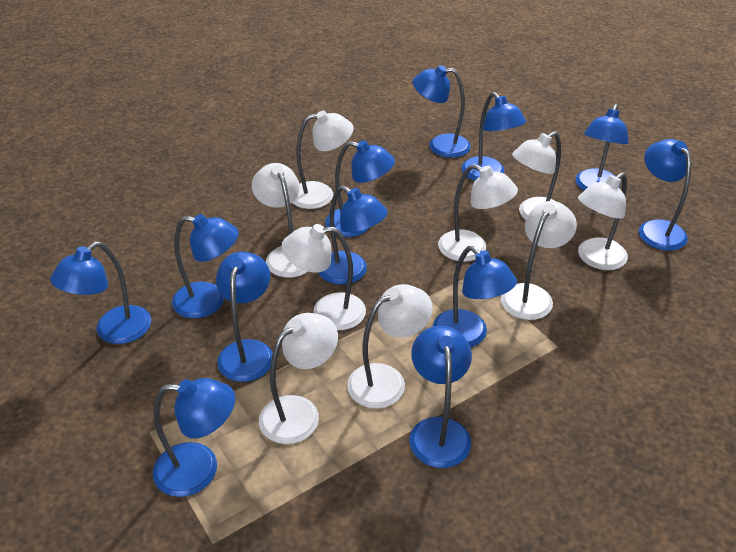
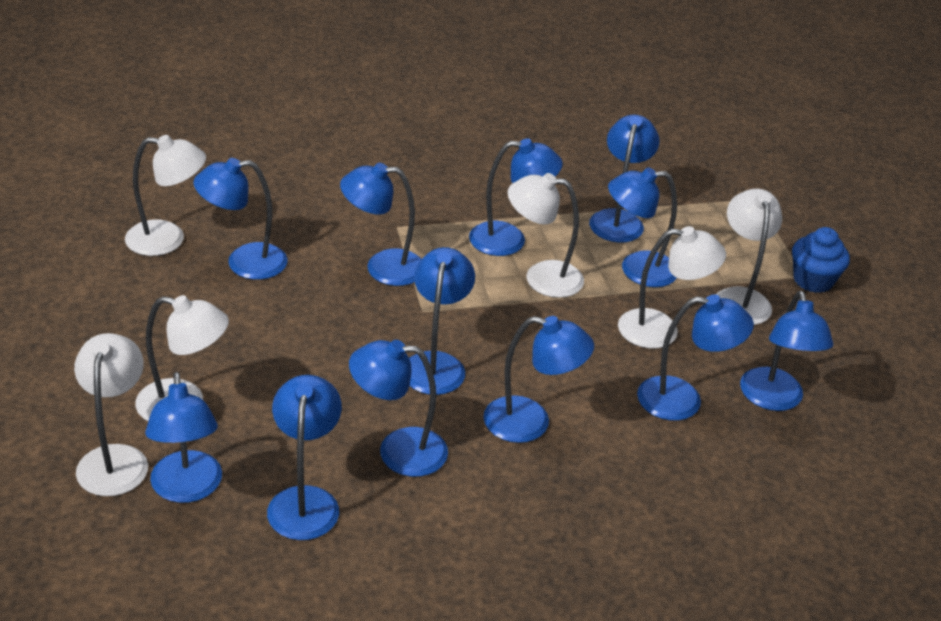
blue cupcake: 0 -> 1
white lamp: 9 -> 6

